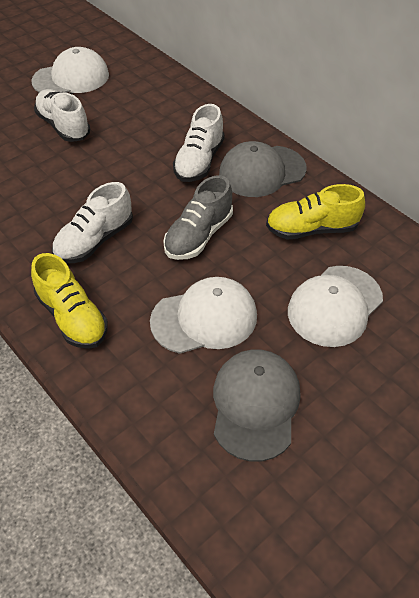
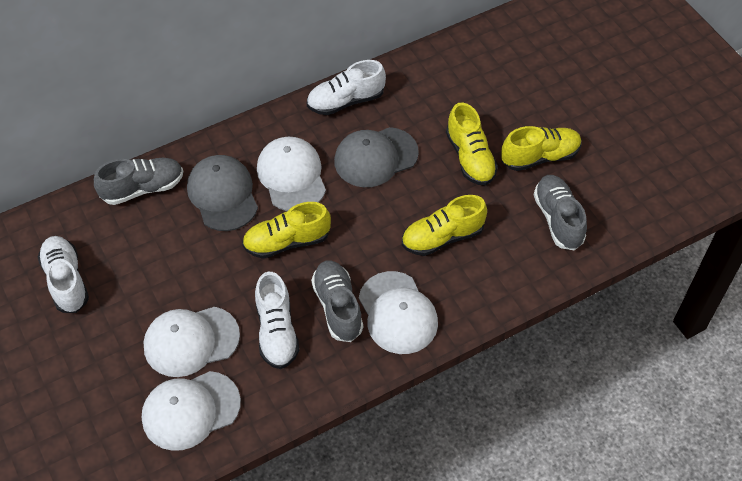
grey shoe: 1 -> 3
white cap: 3 -> 4
yellow shoe: 2 -> 4

